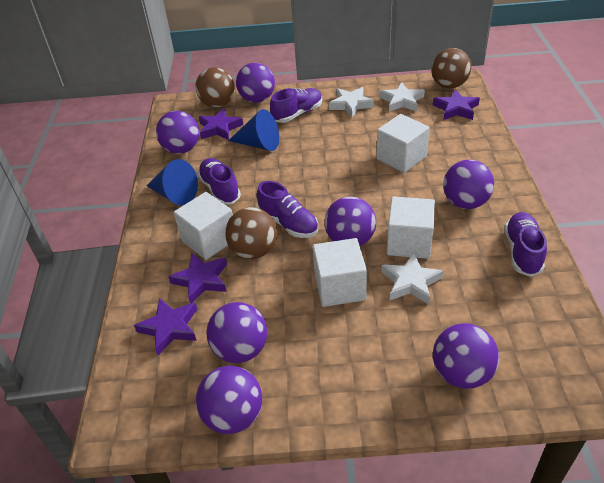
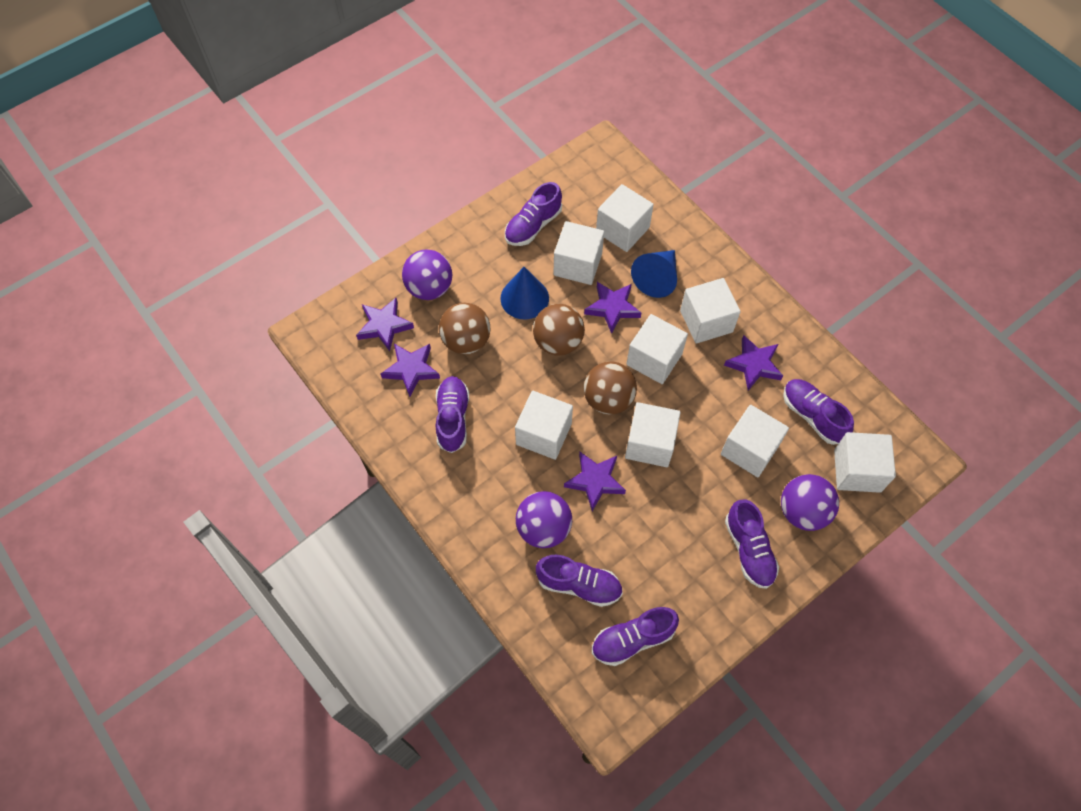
purple ball: 7 -> 3
purple shoe: 4 -> 6
purple star: 4 -> 5
white cube: 4 -> 8
white star: 3 -> 0

